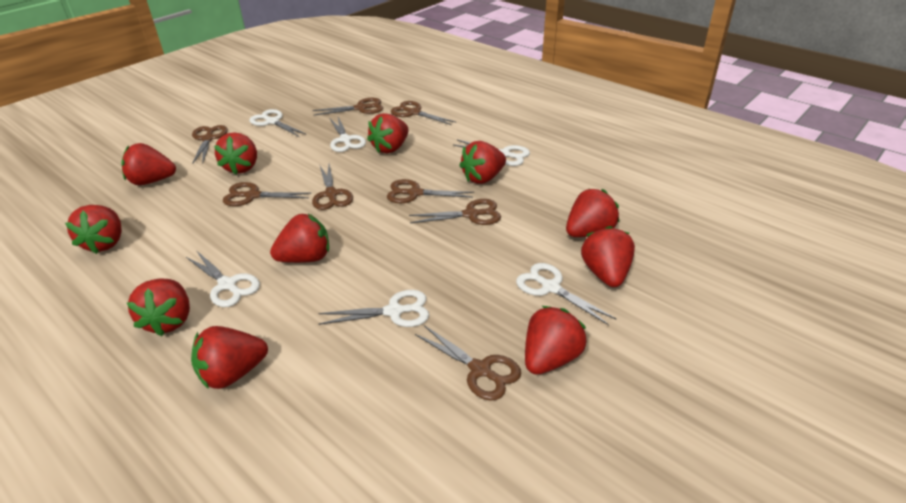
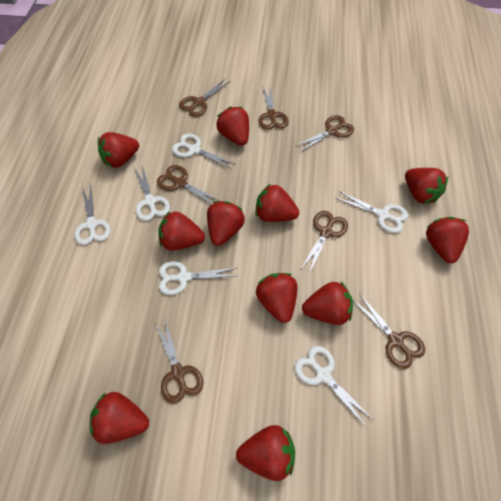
brown scissors: 8 -> 7

